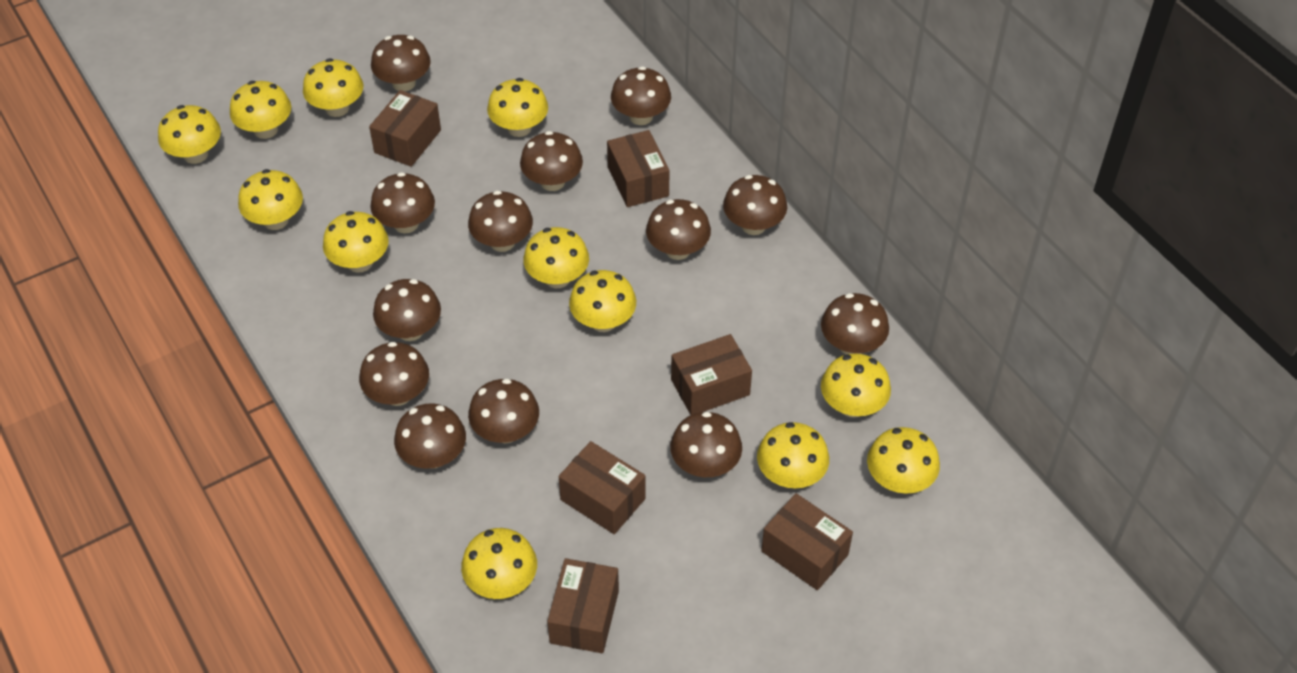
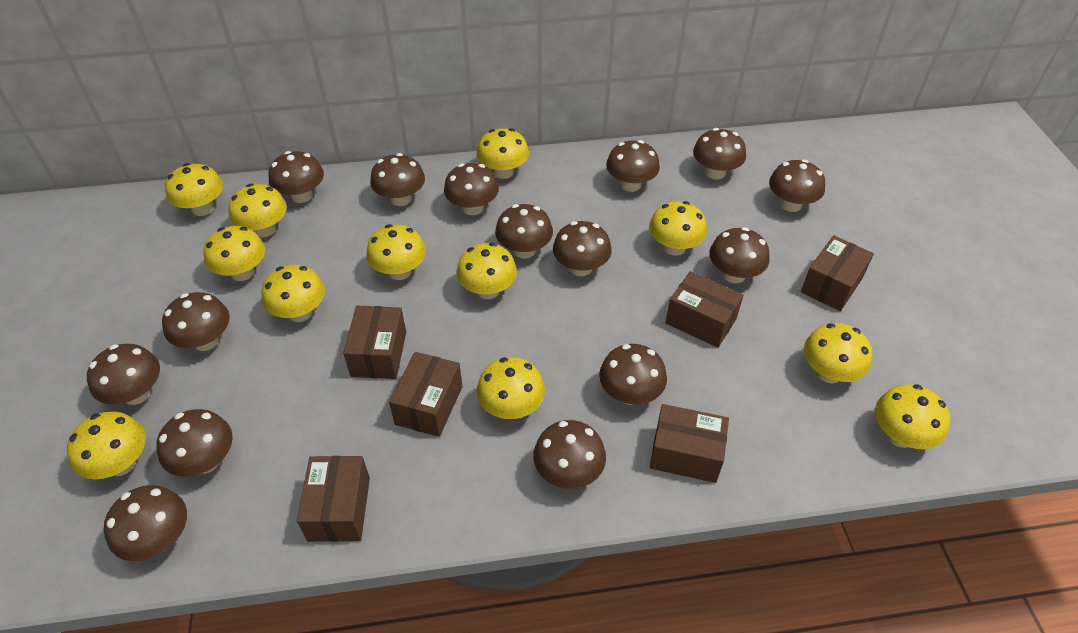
brown mushroom: 13 -> 15

